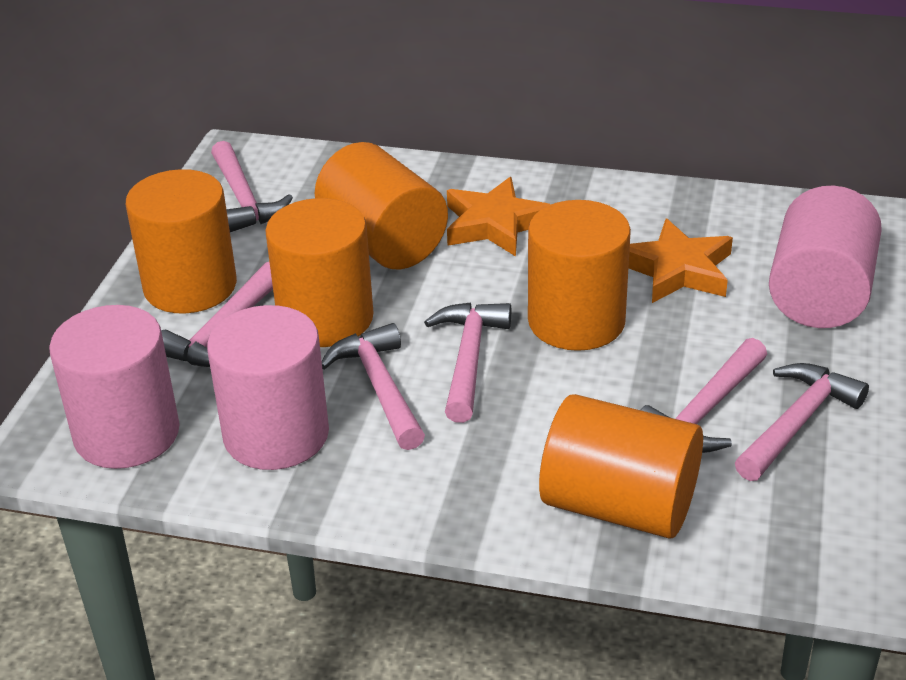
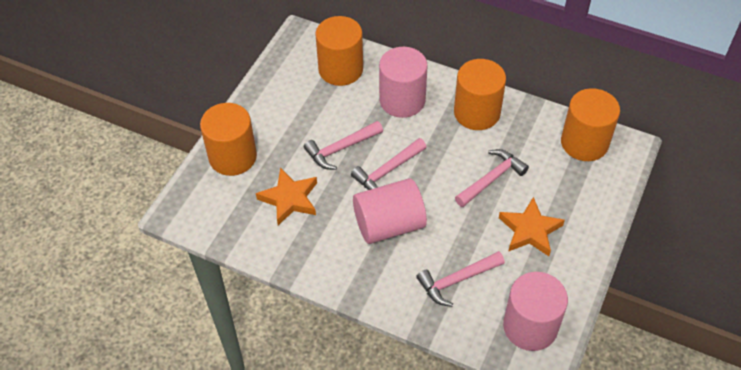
orange cylinder: 5 -> 4
pink hammer: 6 -> 4

